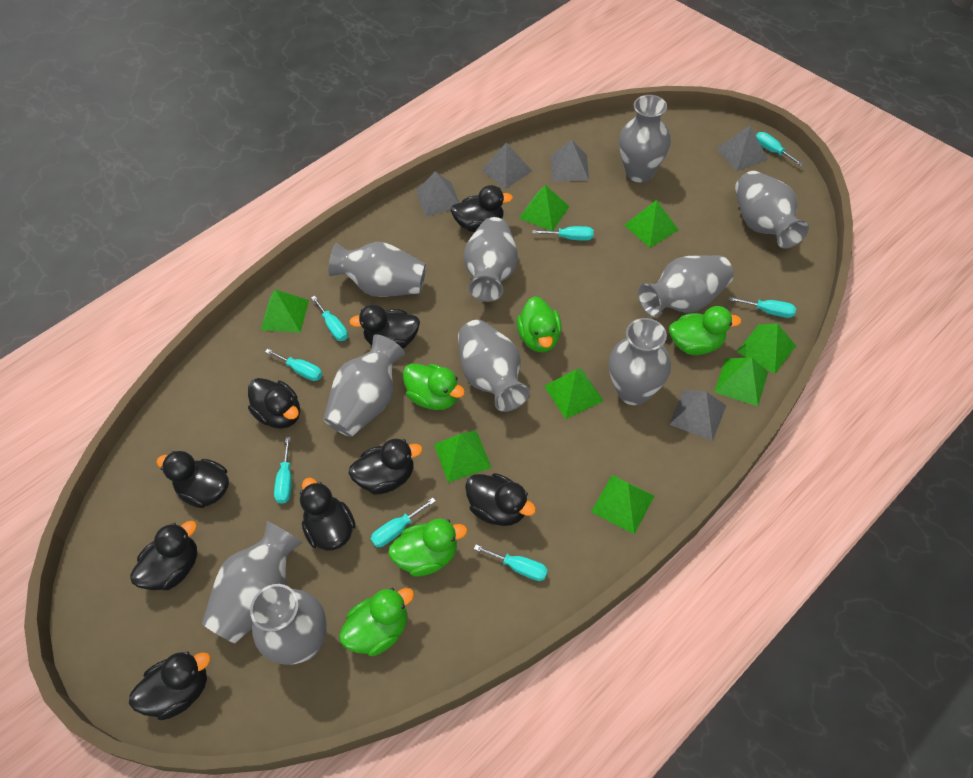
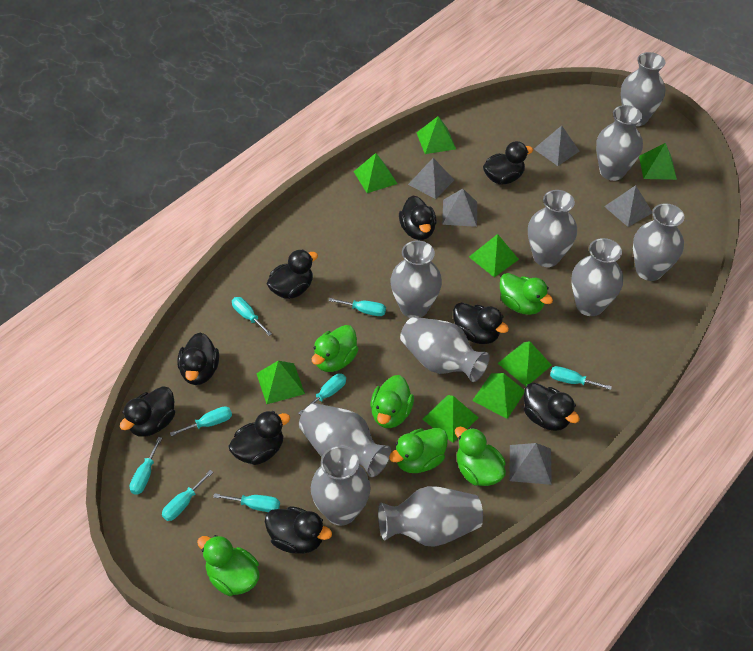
green duck: 5 -> 6

